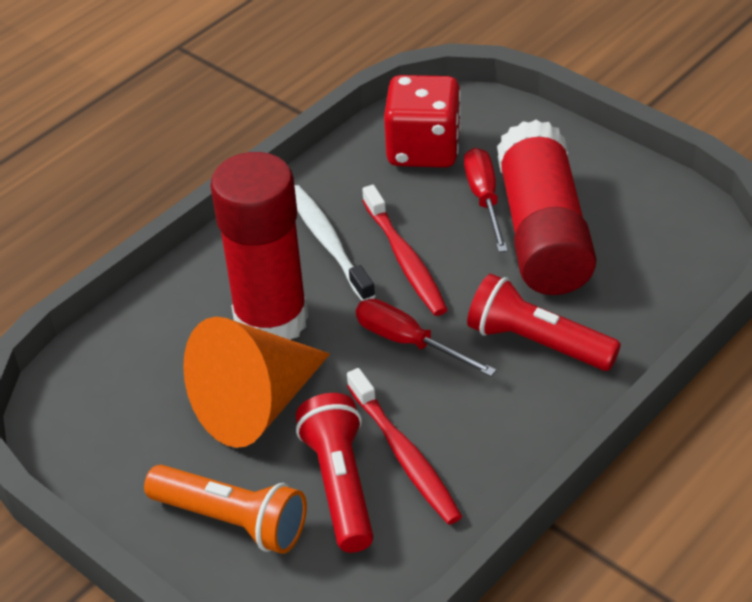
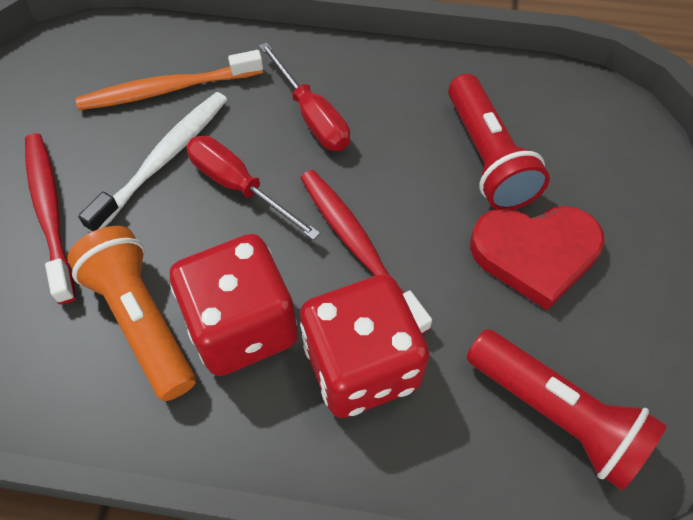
orange cone: 1 -> 0
orange toothbrush: 0 -> 1
red dice: 1 -> 2
red glue stick: 2 -> 0
red heart: 0 -> 1

